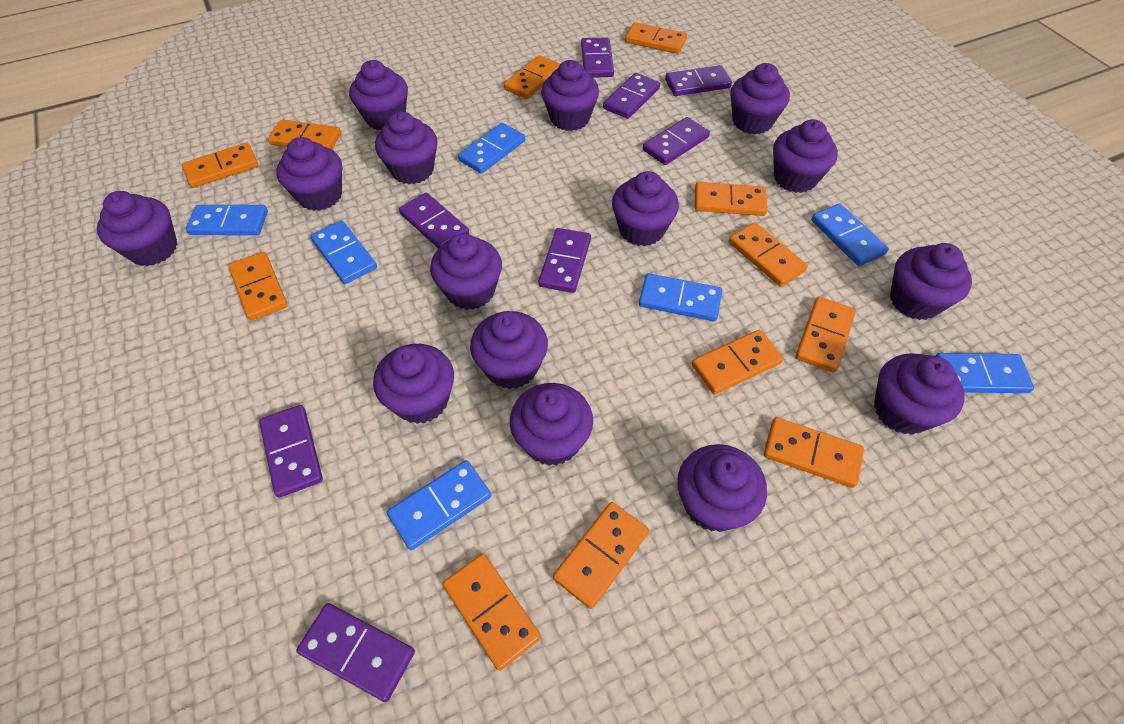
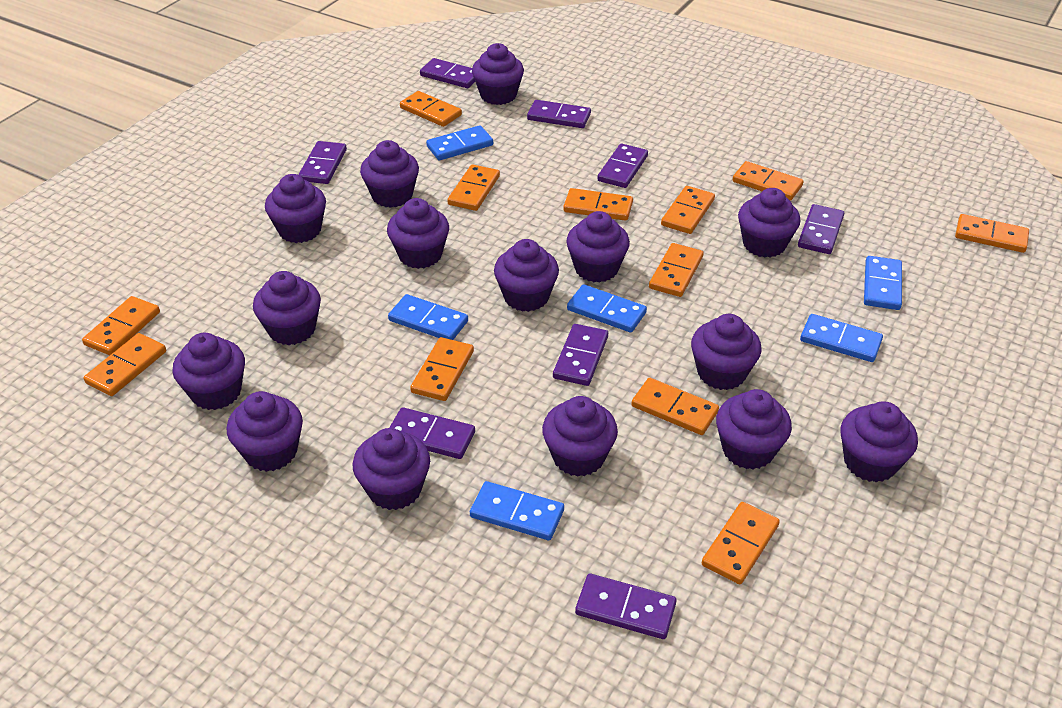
blue domino: 7 -> 6

